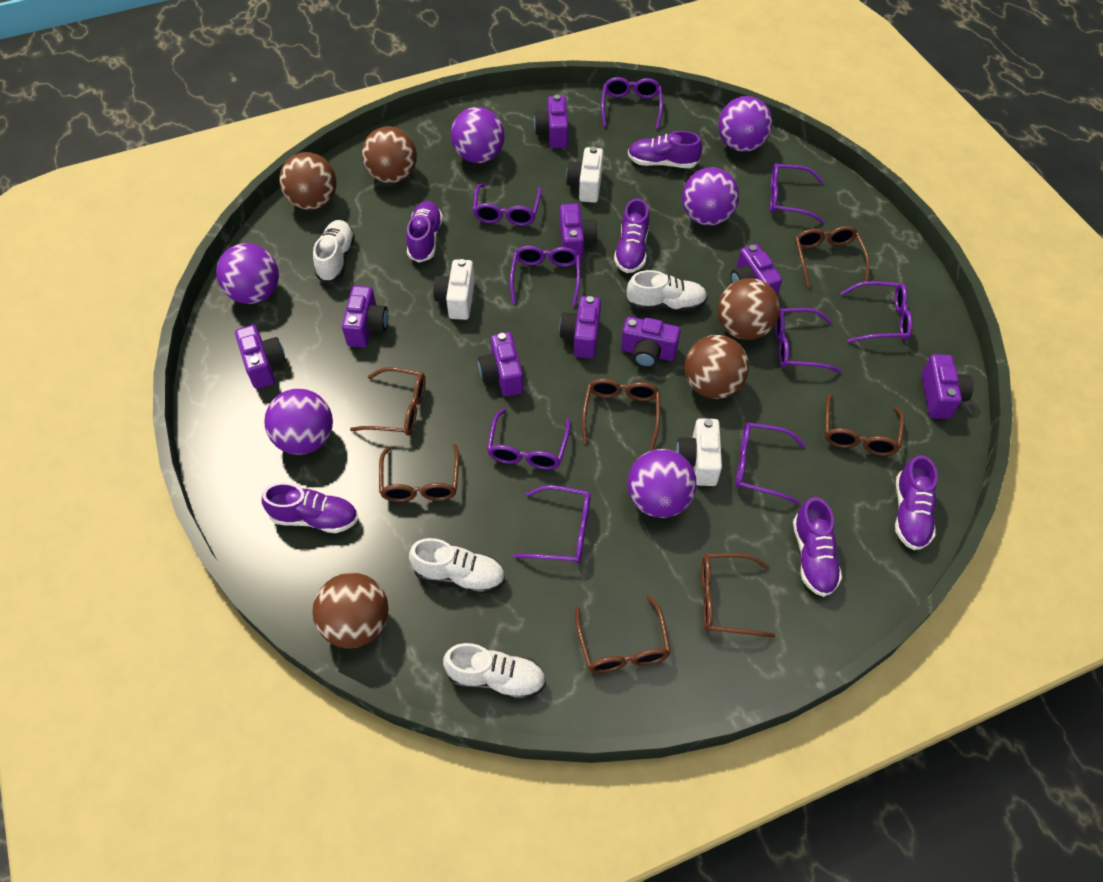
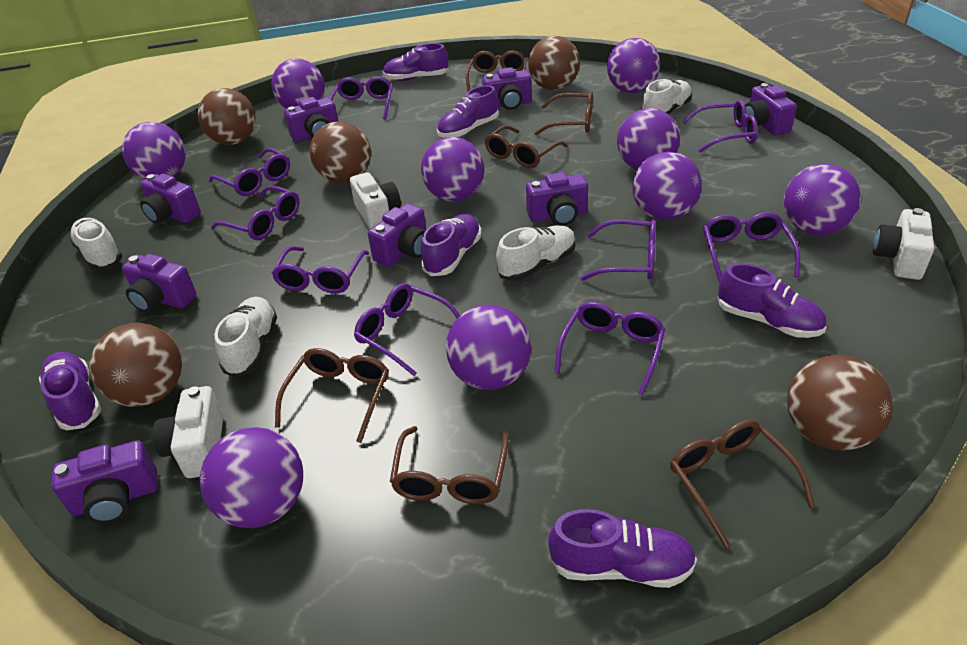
brown glasses: 7 -> 6
purple ball: 6 -> 9
purple camera: 9 -> 8

